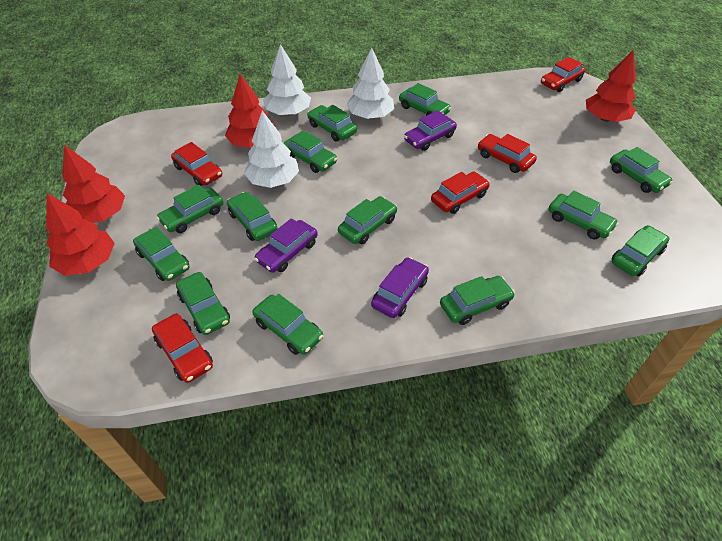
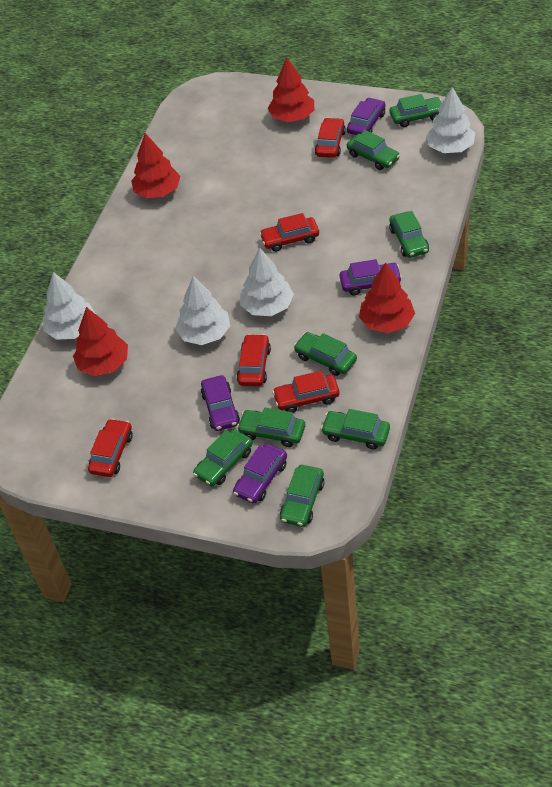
green car: 13 -> 8
purple car: 3 -> 4
white tree: 3 -> 4

